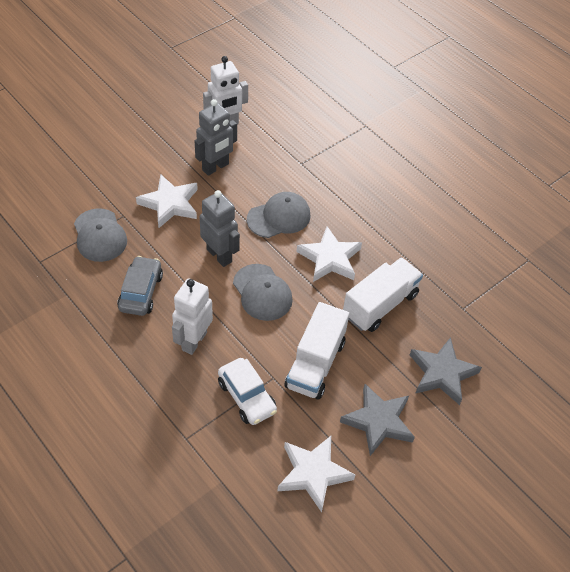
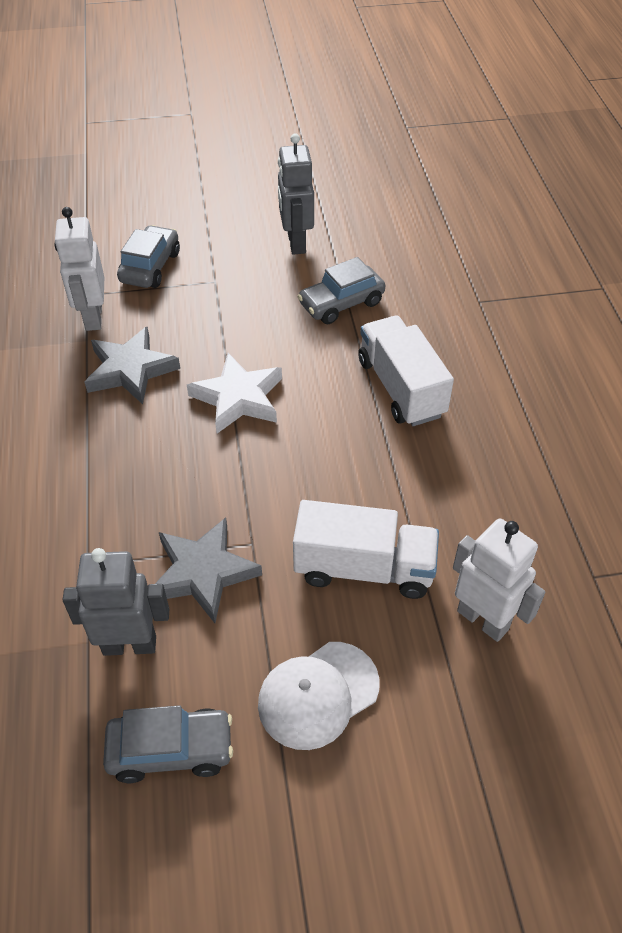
grey cap: 3 -> 0
grey car: 1 -> 3
white cap: 0 -> 1
white car: 1 -> 0
white star: 3 -> 1

